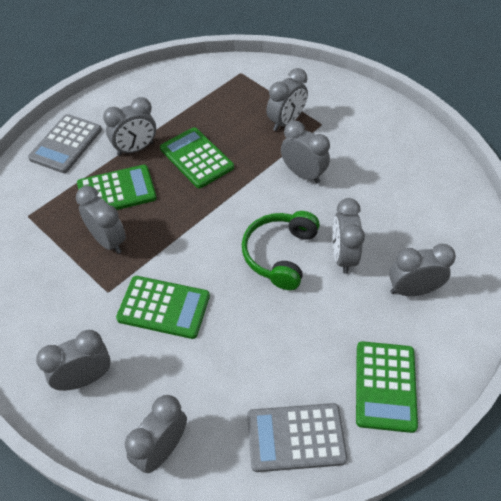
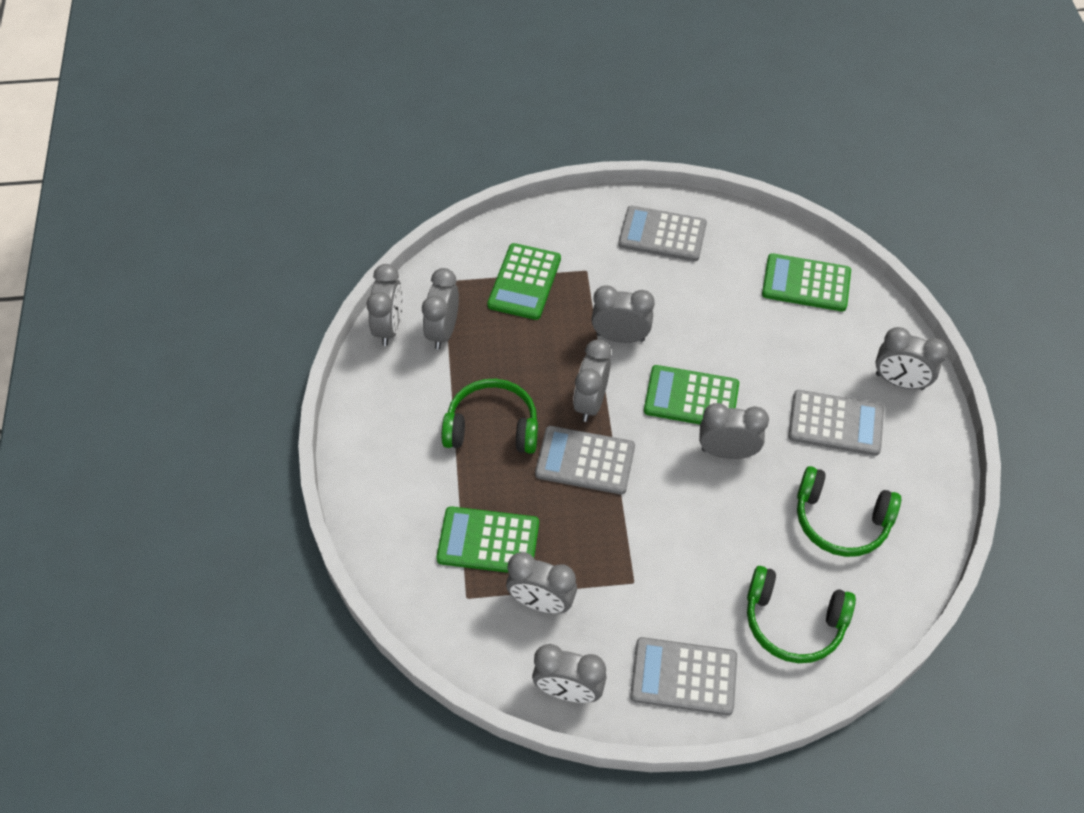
green headphones: 1 -> 3
grey calculator: 2 -> 4

